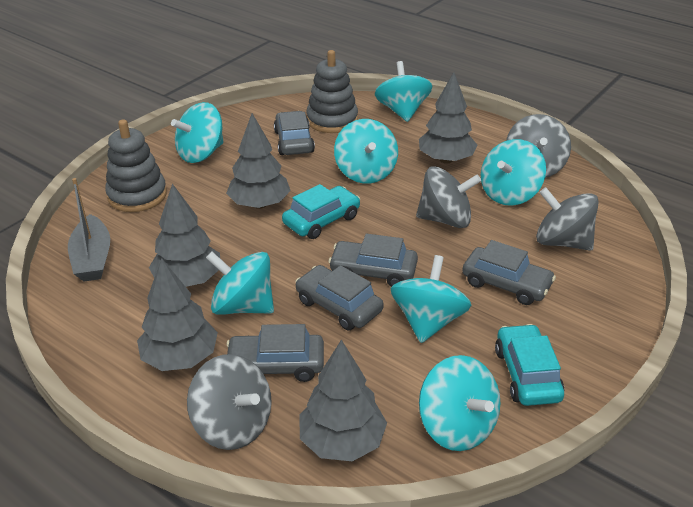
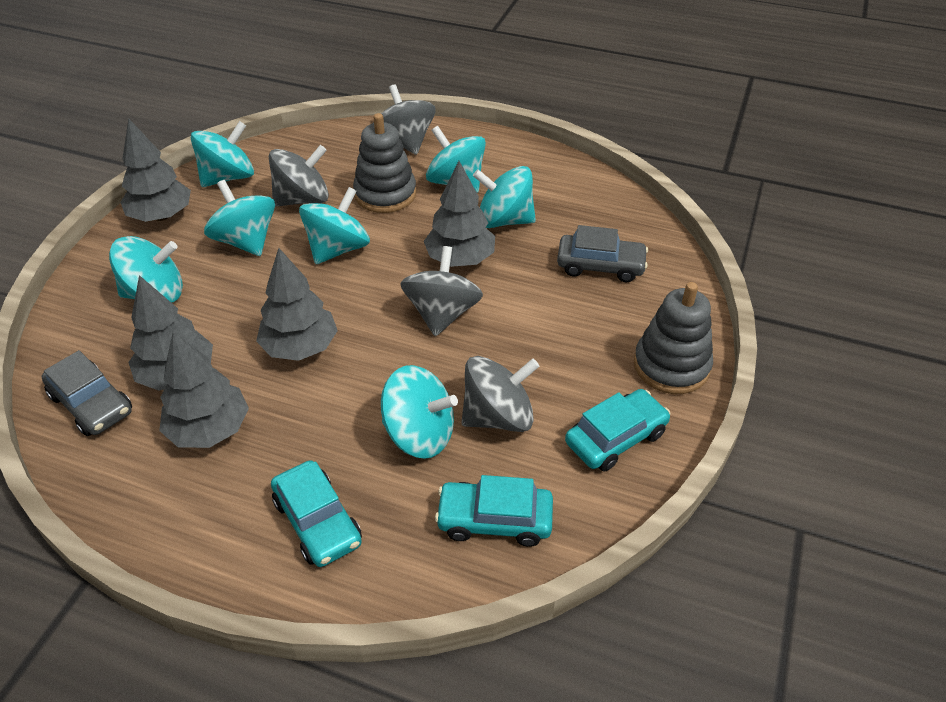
grey boat: 1 -> 0
grey car: 5 -> 2
turquoise car: 2 -> 3

